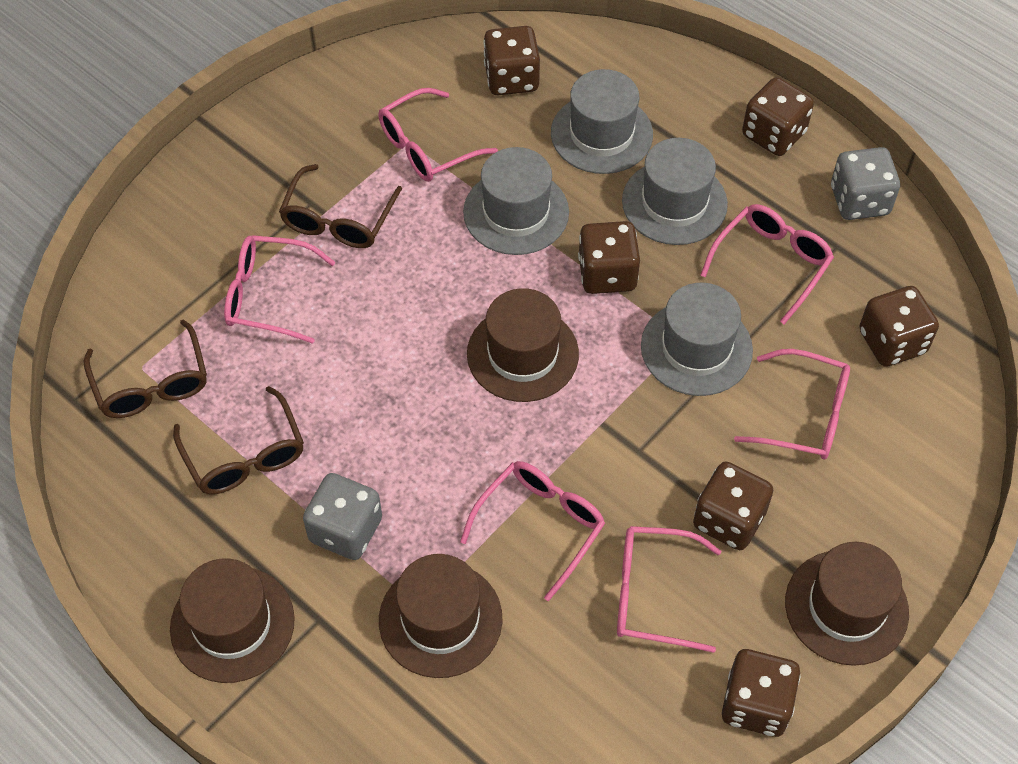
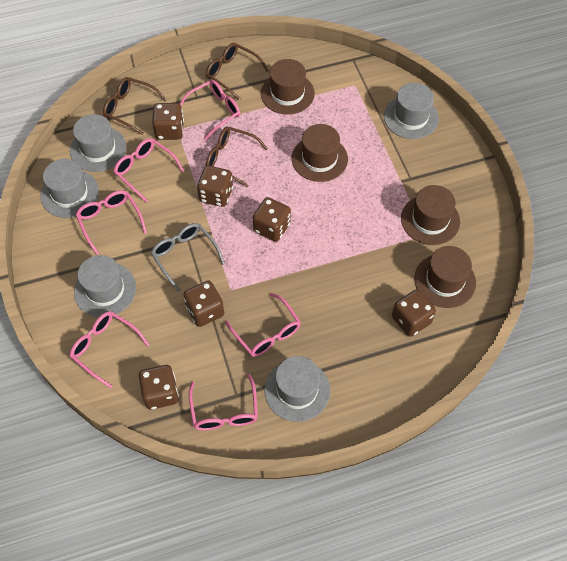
grey dice: 2 -> 0
grey glasses: 0 -> 1
grey hat: 4 -> 5

